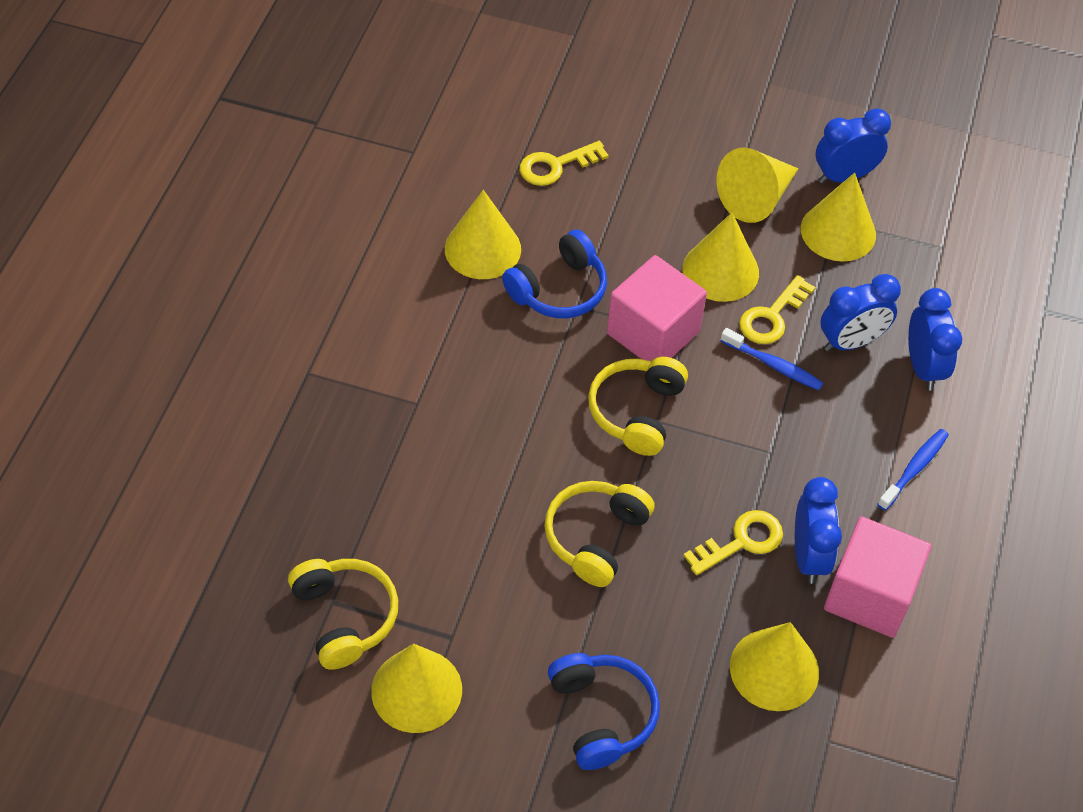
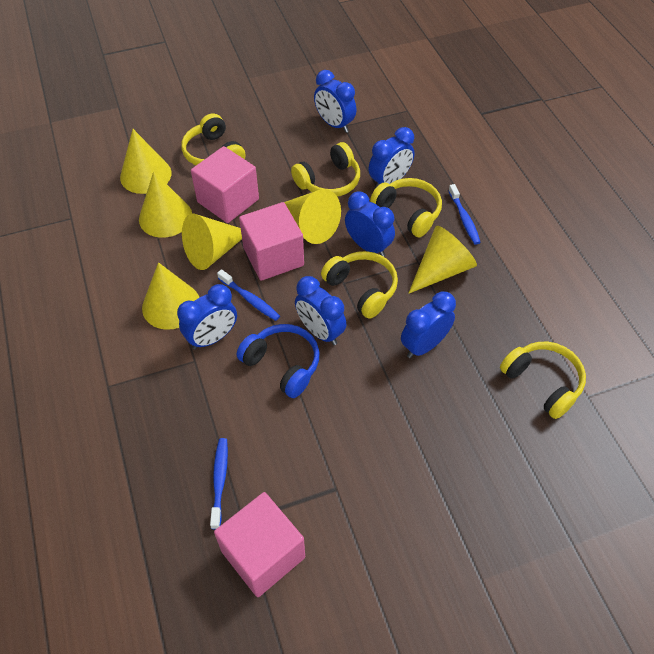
blue clock: 4 -> 6
blue headphones: 2 -> 1
blue toothbrush: 2 -> 3
pink cube: 2 -> 3
yellow headphones: 3 -> 5
yellow key: 3 -> 0

